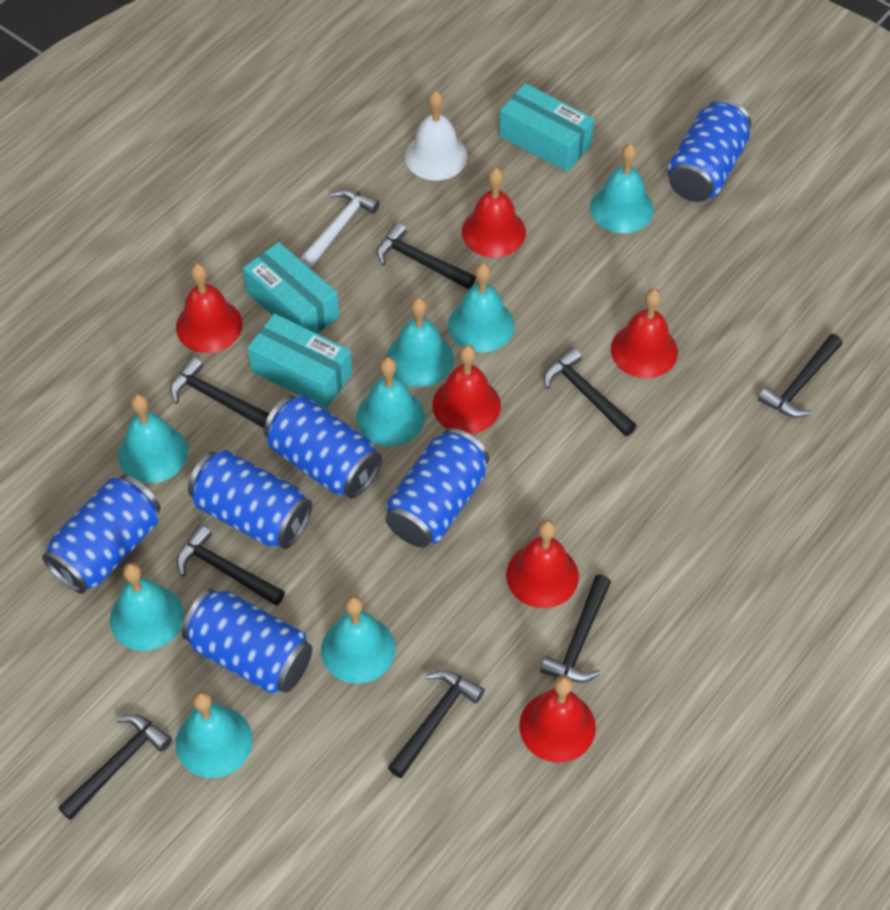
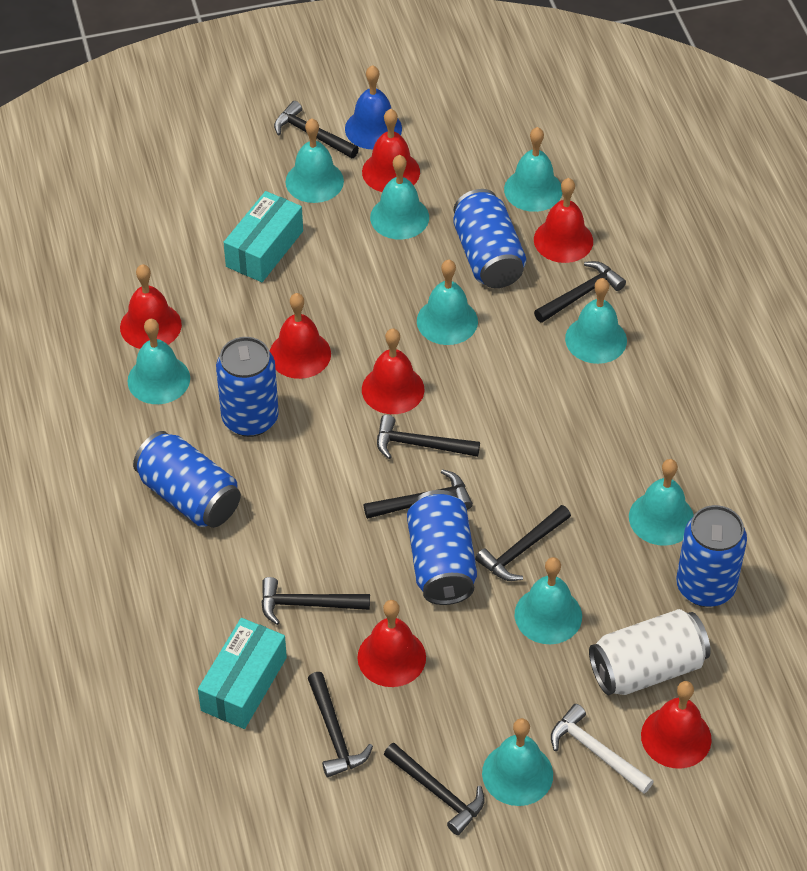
blue bell: 0 -> 1
blue can: 6 -> 5
red bell: 6 -> 7
turquoise bell: 8 -> 9
turquoise box: 3 -> 2
white bell: 1 -> 0
white can: 0 -> 1

